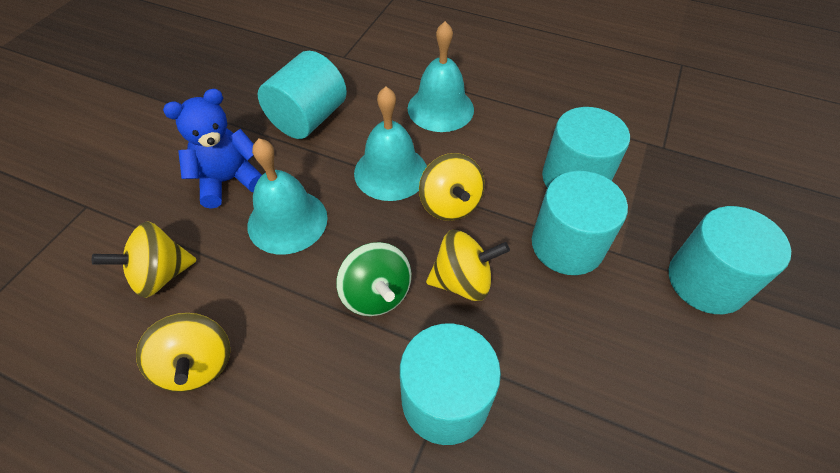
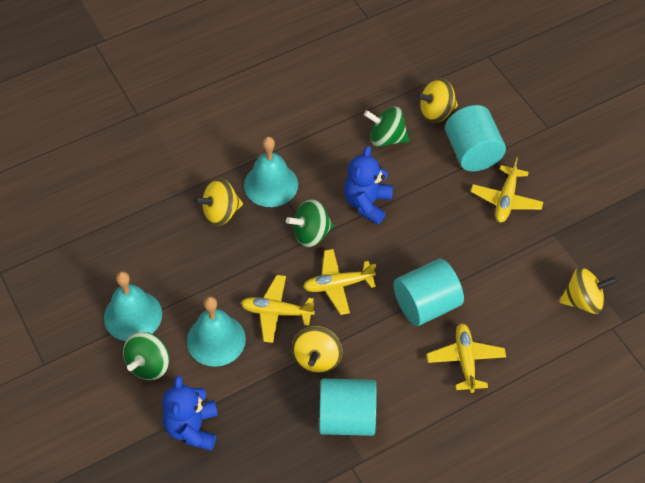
blue teddy bear: 1 -> 2
green spinning top: 1 -> 3
turquoise cylinder: 5 -> 3
yellow plane: 0 -> 4

